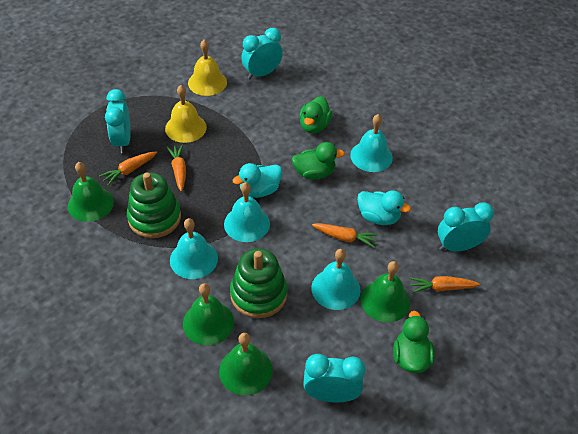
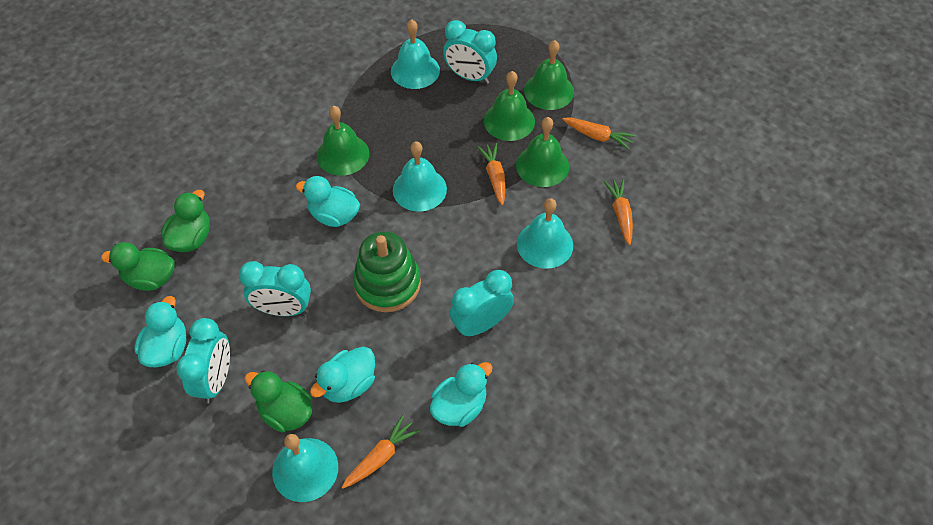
green stacking toy: 2 -> 1
turquoise duck: 2 -> 4
yellow bell: 2 -> 0

